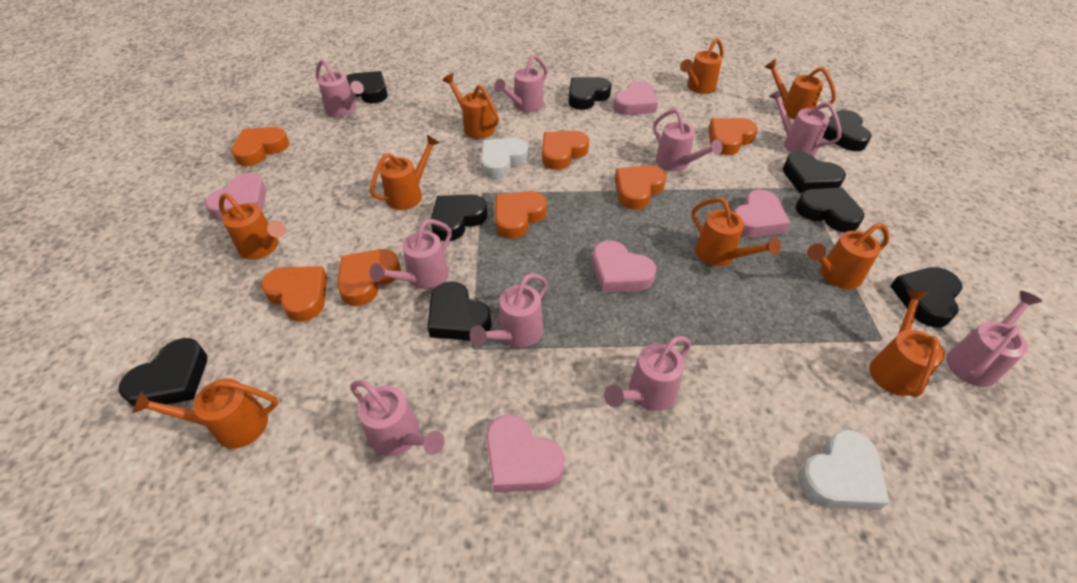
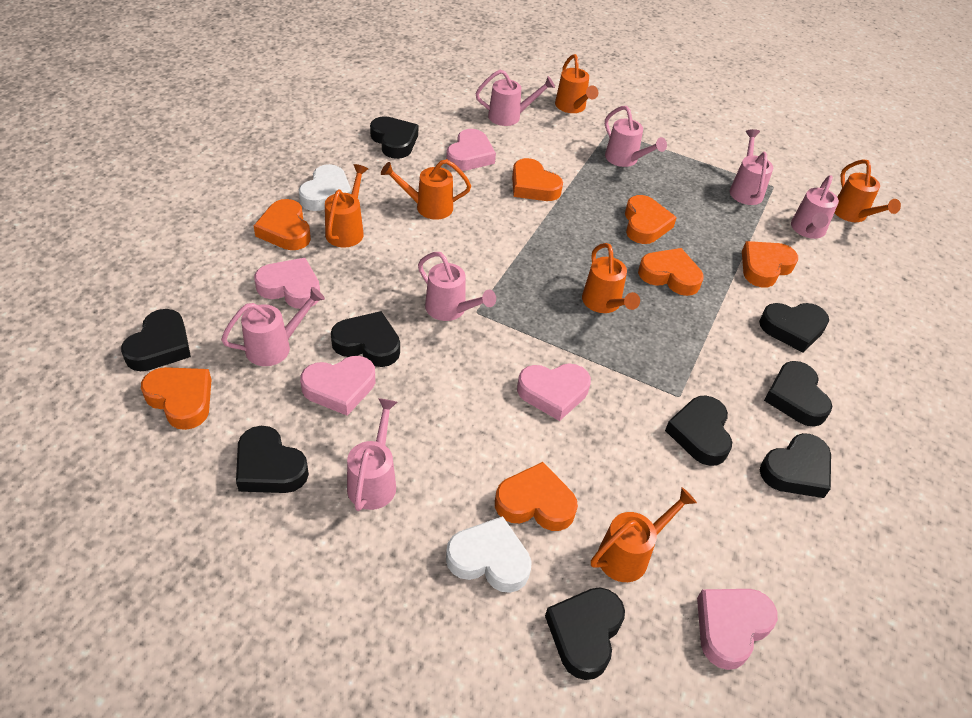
orange watering can: 9 -> 6
pink watering can: 9 -> 7

